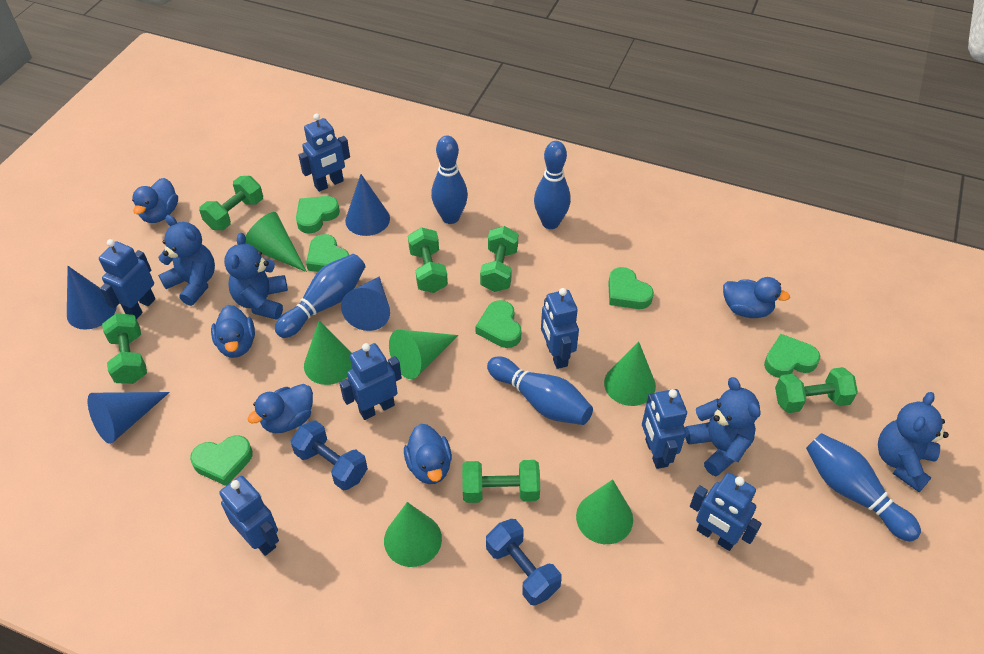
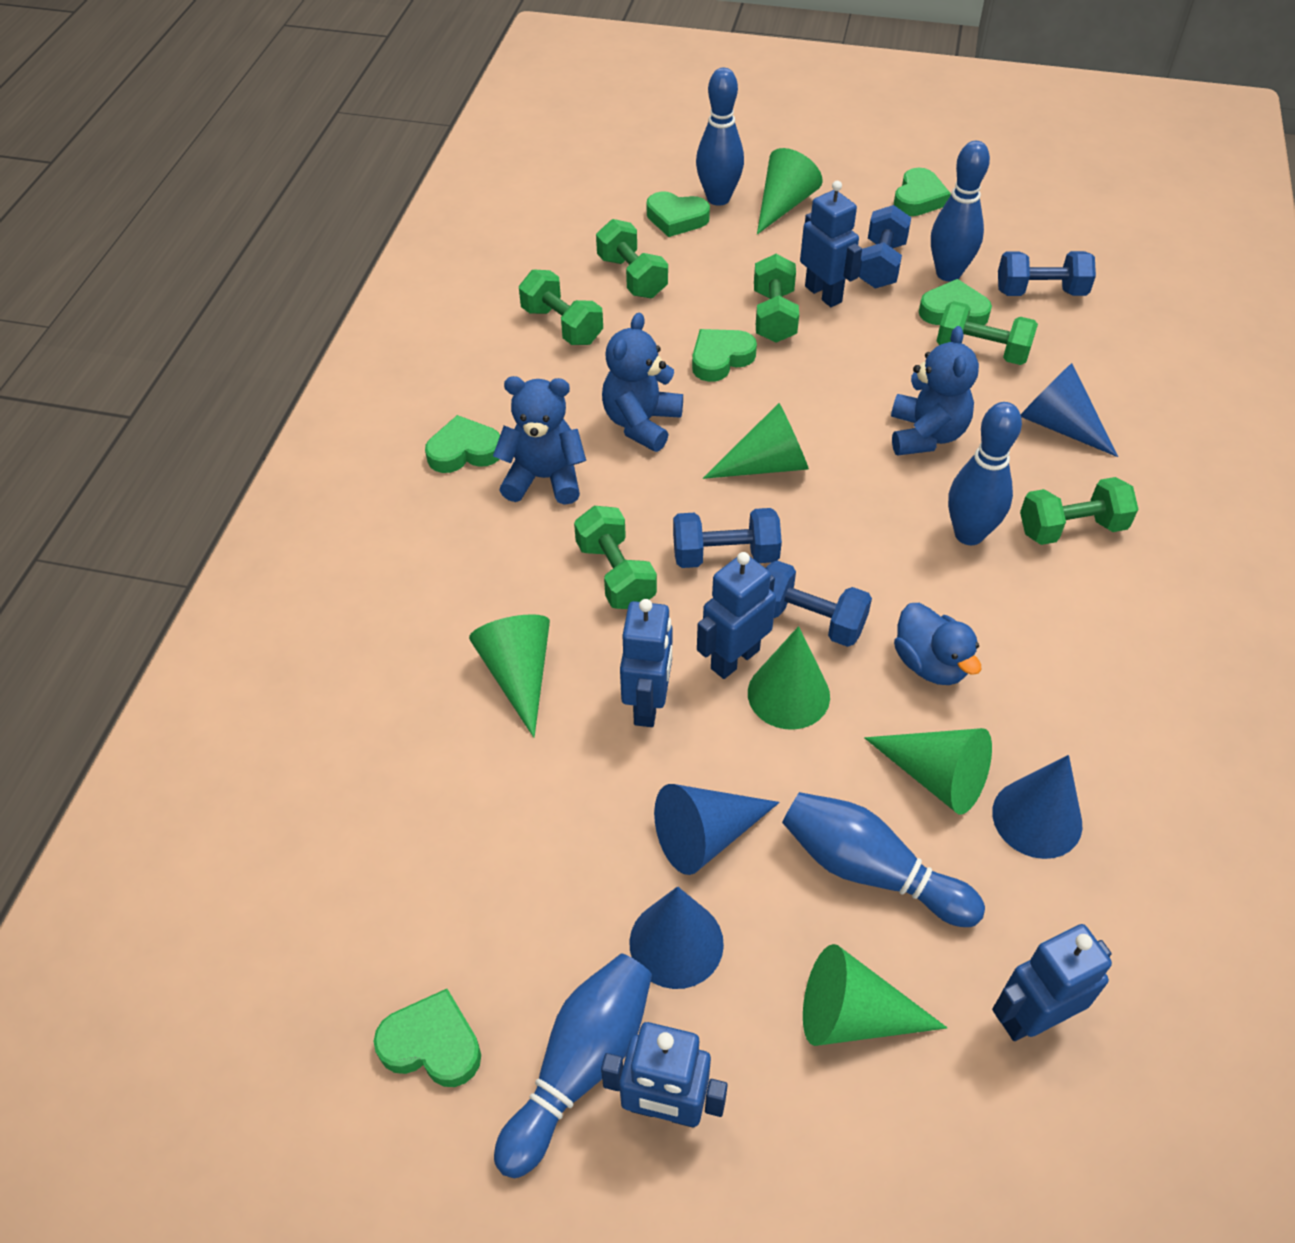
blue duck: 5 -> 1
blue dumbbell: 2 -> 4
blue robot: 7 -> 5
blue teddy bear: 4 -> 3

